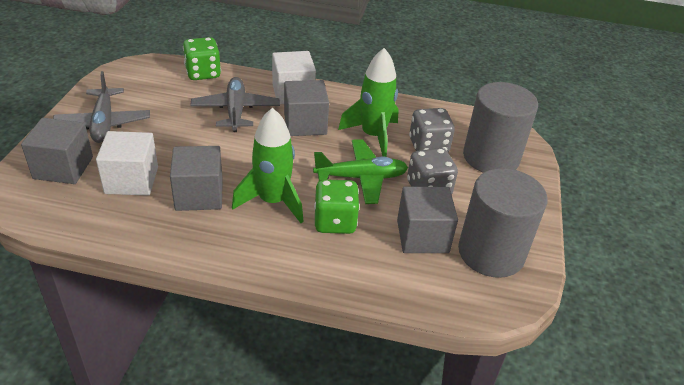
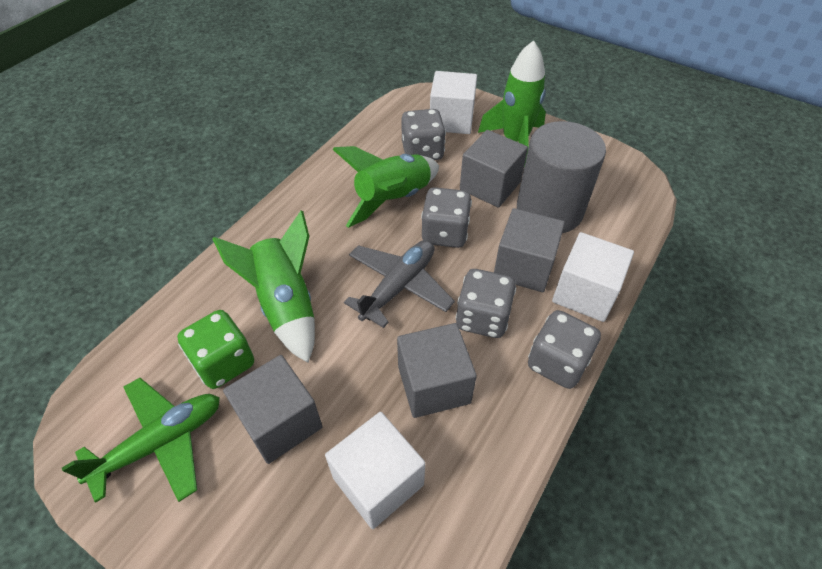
green dice: 2 -> 1
green rocket: 2 -> 3
grey cylinder: 2 -> 1
grey dice: 2 -> 4
grey plane: 2 -> 1
white cube: 2 -> 3

